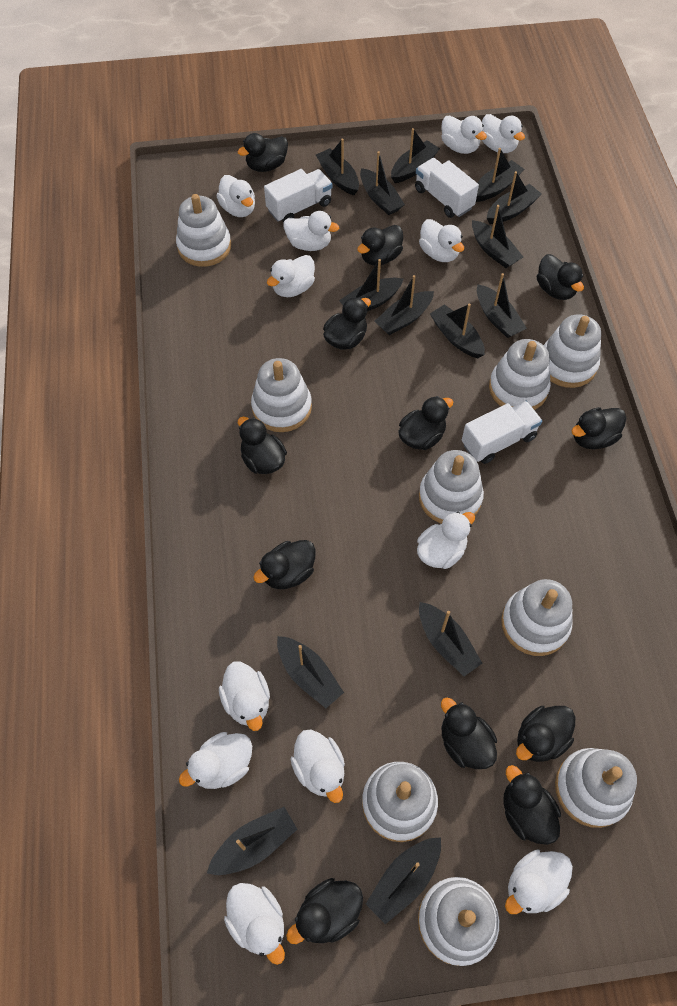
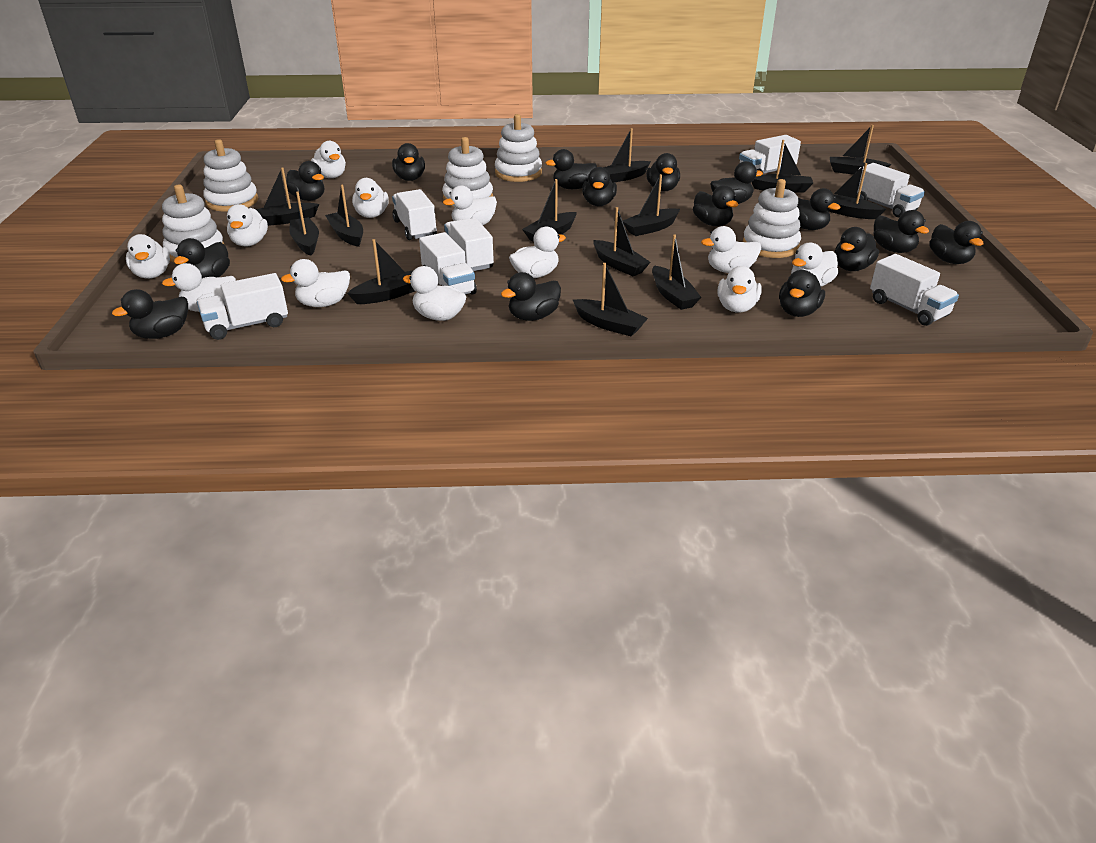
black boat: 14 -> 13
black duck: 12 -> 15
white stacking toy: 9 -> 5
white truck: 3 -> 7

